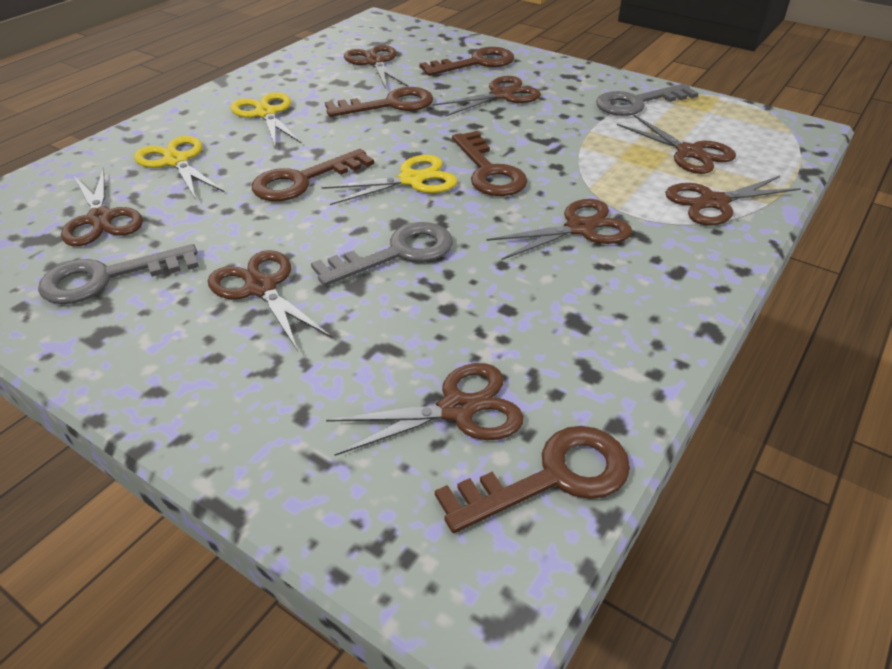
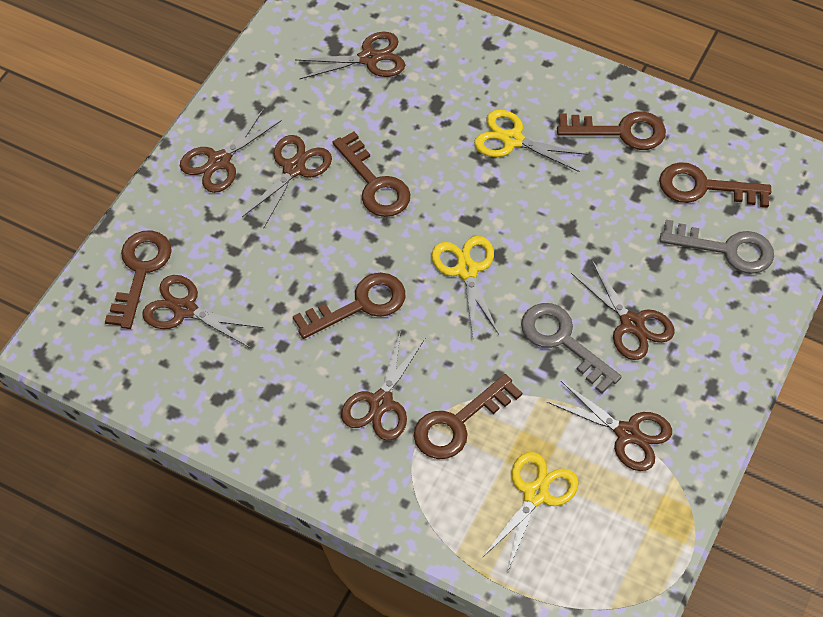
brown key: 5 -> 6
brown scissors: 8 -> 7
grey key: 3 -> 2

